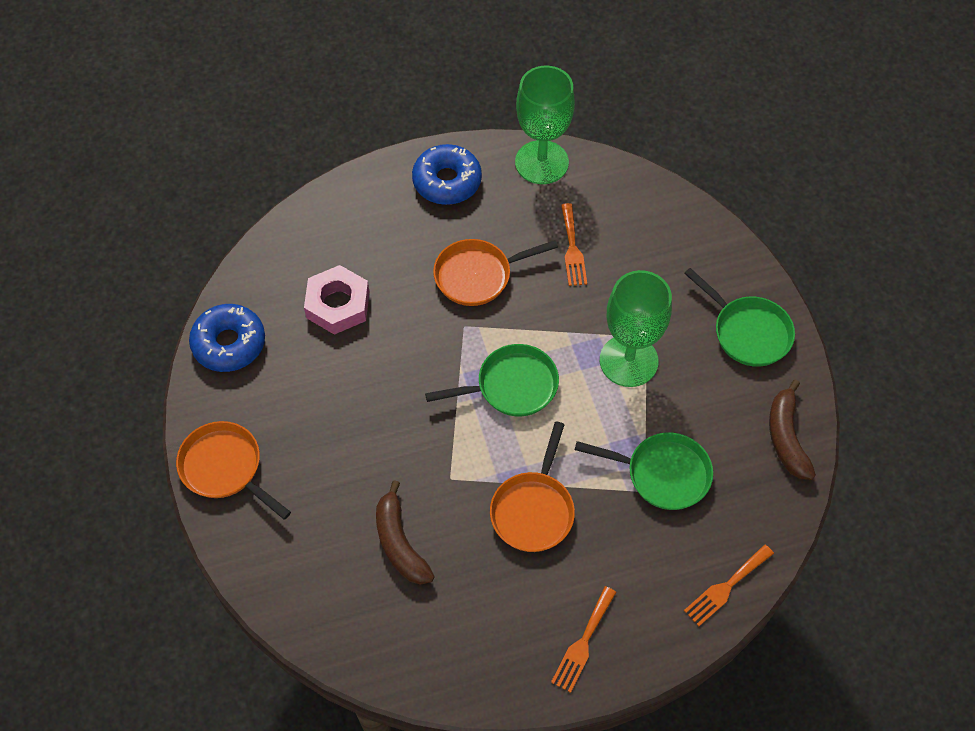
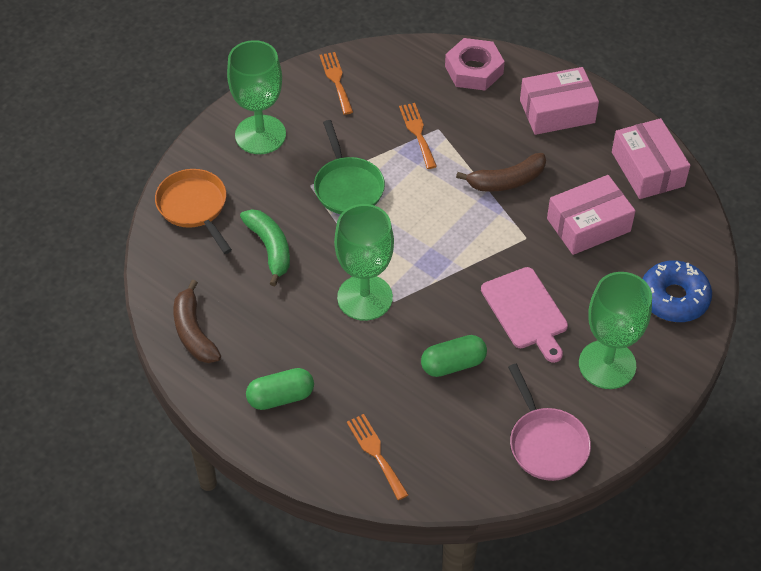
blue donut: 2 -> 1
green banana: 0 -> 1
green capsule: 0 -> 2
green goblet: 2 -> 3
green pan: 3 -> 1
orange pan: 3 -> 1
pink box: 0 -> 3
pink cutting board: 0 -> 1
pink pan: 0 -> 1

